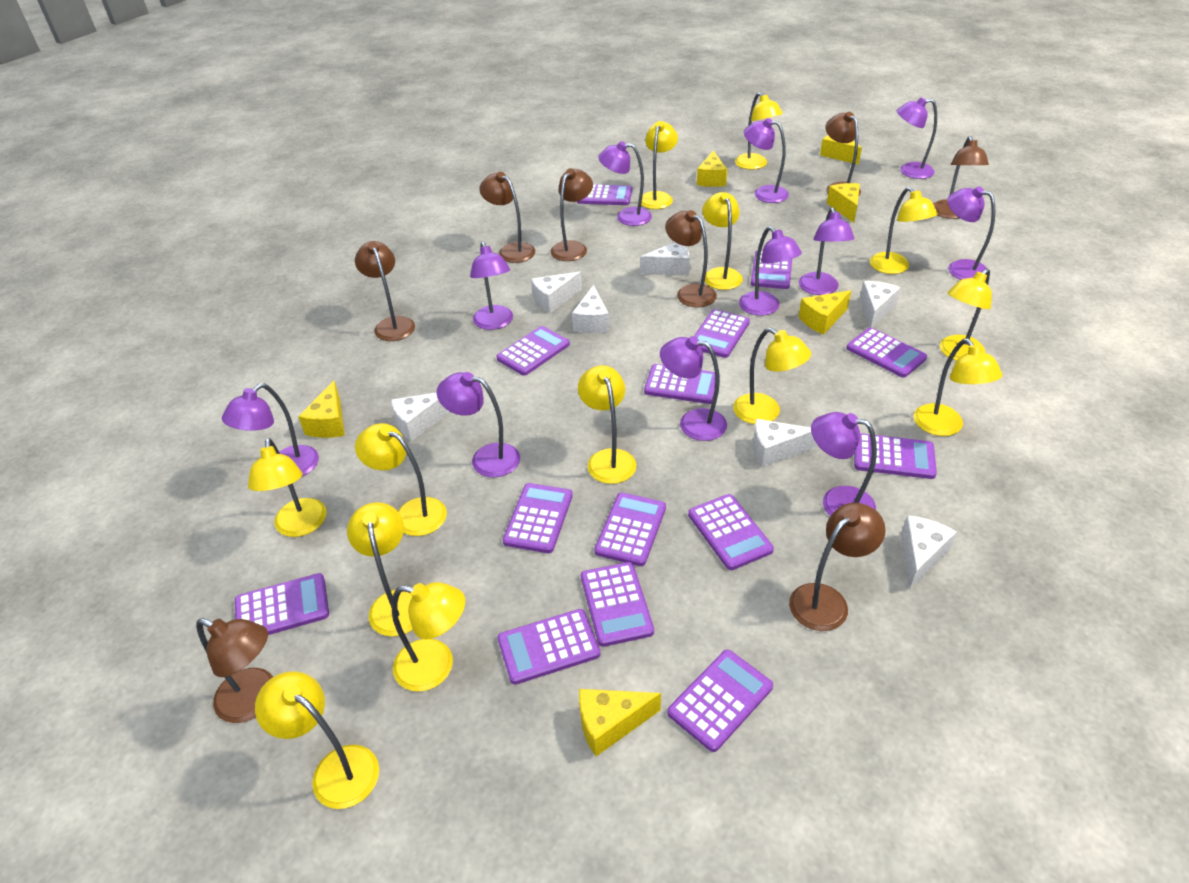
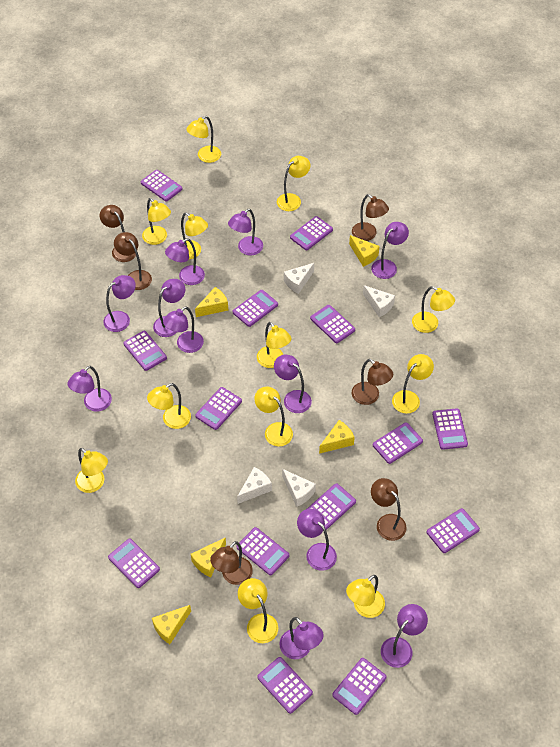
brown lamp: 8 -> 6
white cheese: 7 -> 4
yellow cheese: 6 -> 5
yellow lamp: 13 -> 12

